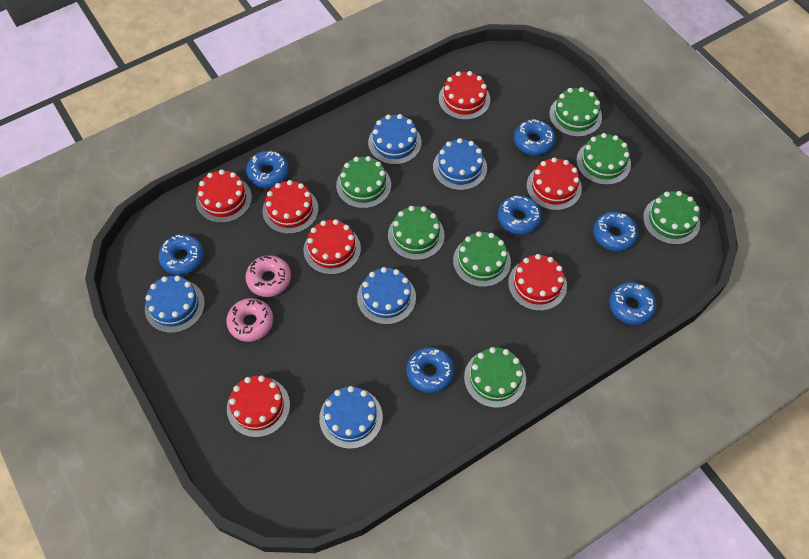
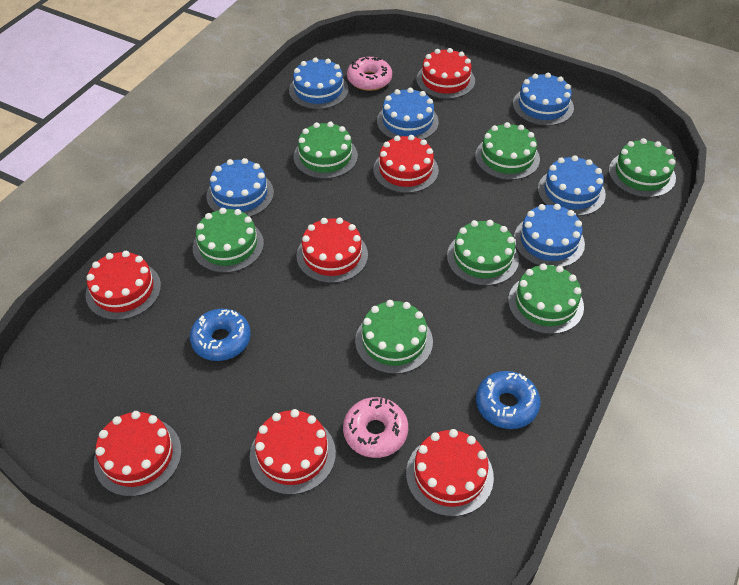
blue cake: 5 -> 6
blue donut: 7 -> 2

